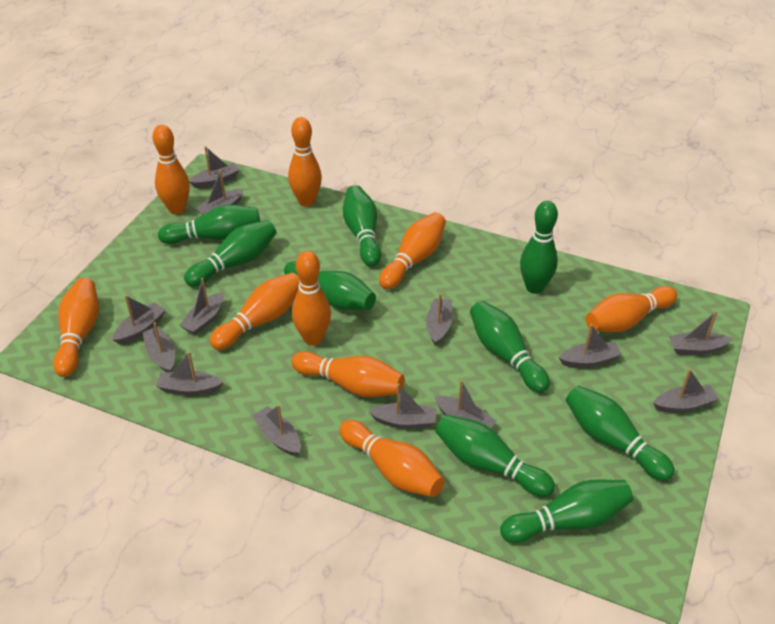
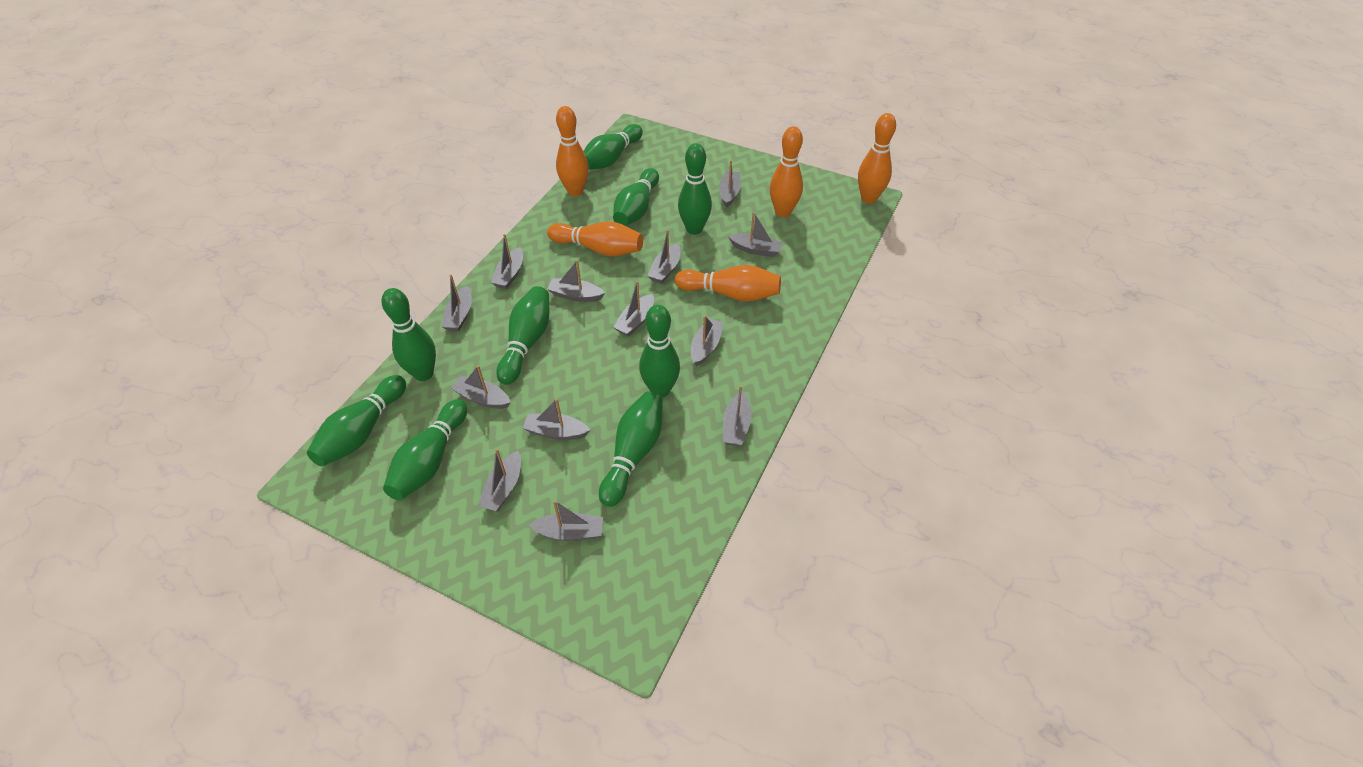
orange bowling pin: 9 -> 5

